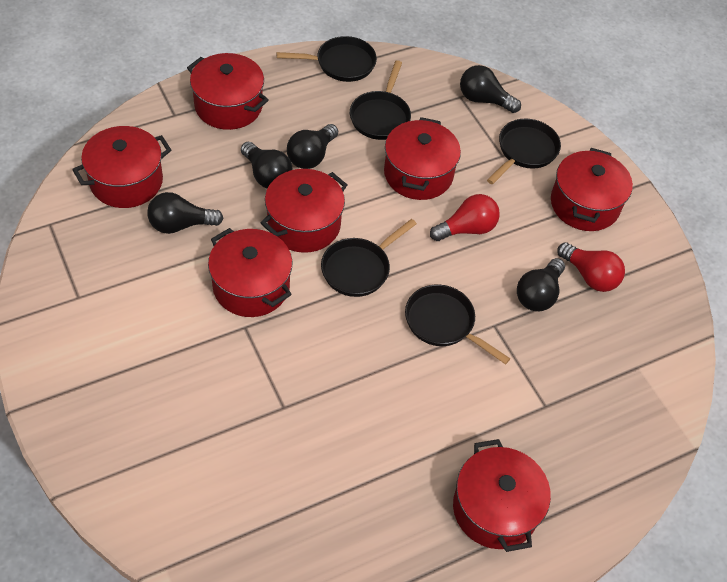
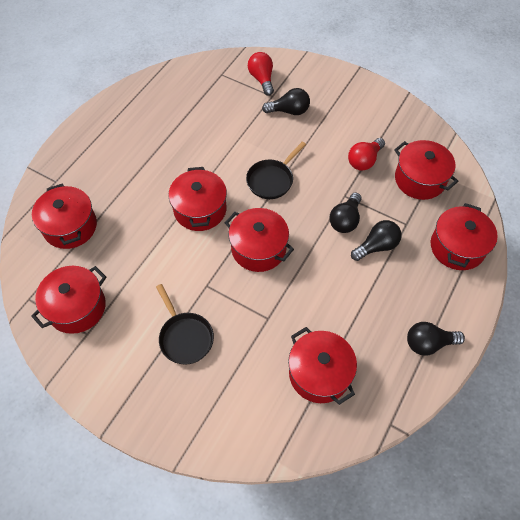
black light bulb: 5 -> 4
black pan: 5 -> 2

